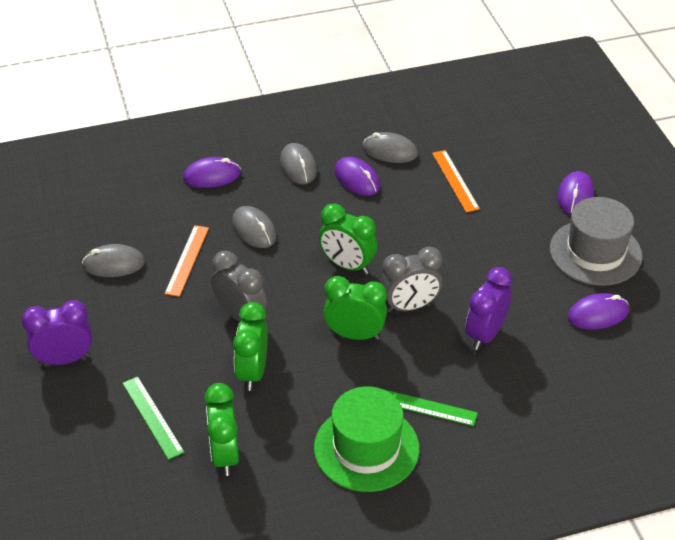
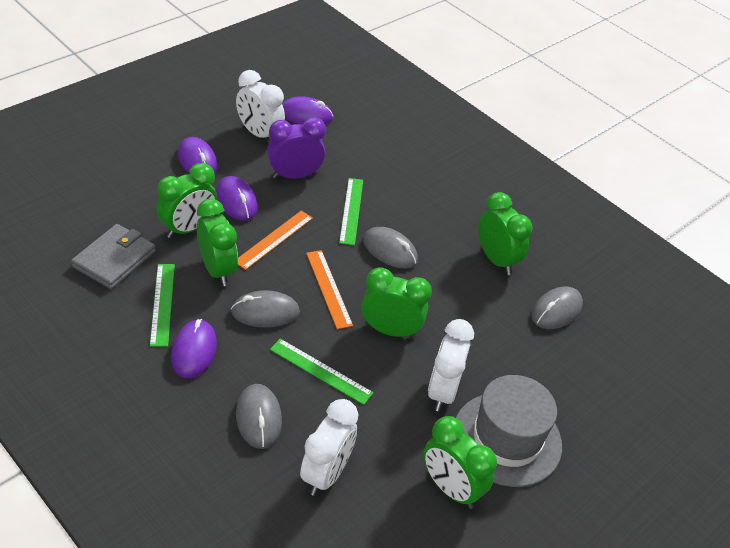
green clock: 4 -> 5
green hat: 1 -> 0
green ruler: 2 -> 3
grey clock: 2 -> 0
grey wallet: 0 -> 1
purple clock: 2 -> 1
white clock: 0 -> 3

